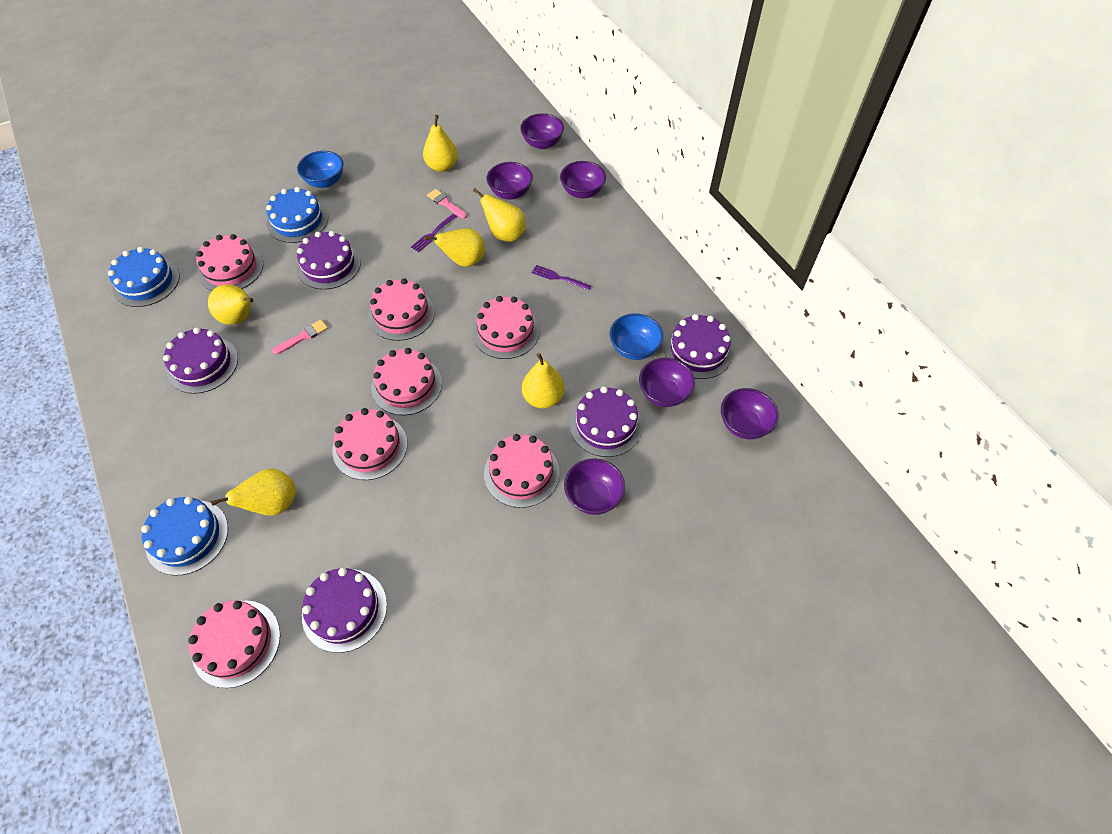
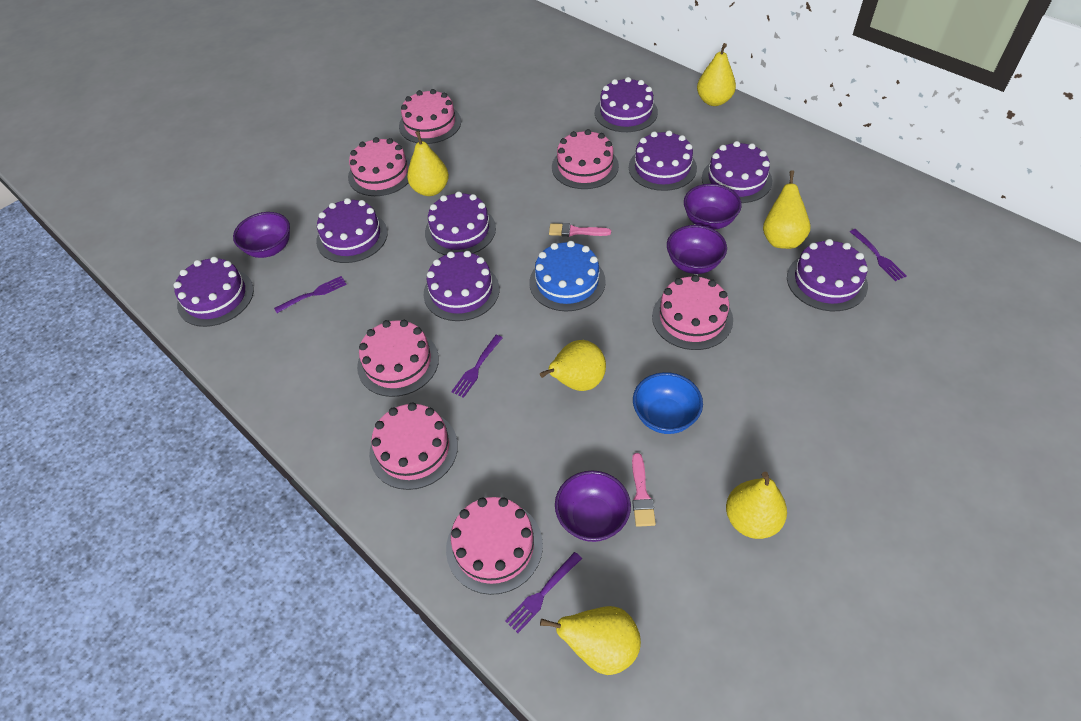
blue bowl: 2 -> 1
blue cake: 3 -> 1
purple bowl: 6 -> 4
purple cake: 5 -> 8
purple fork: 2 -> 4

